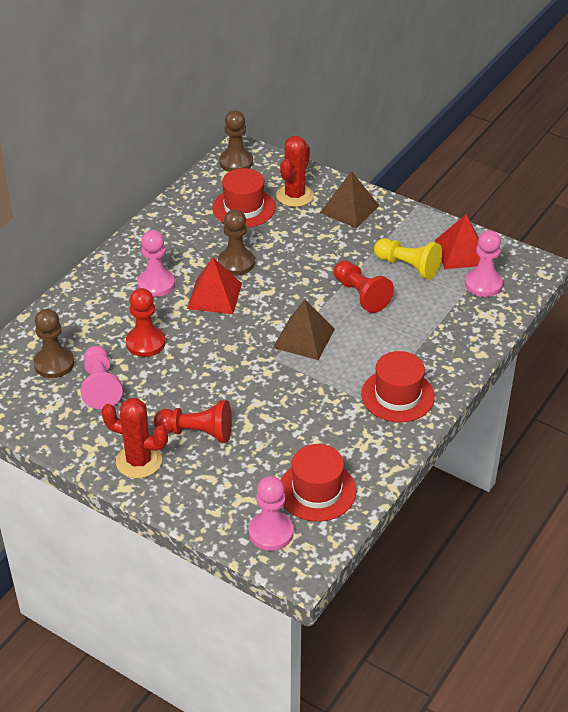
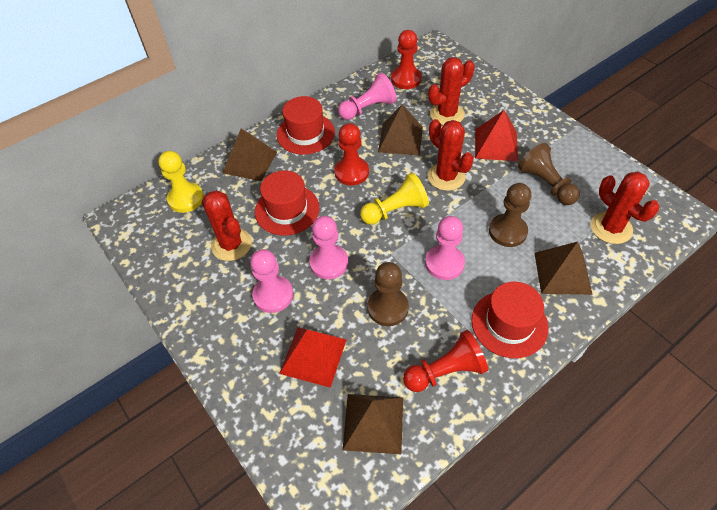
brown pyramid: 2 -> 4
red cactus: 2 -> 4
yellow pawn: 1 -> 2

